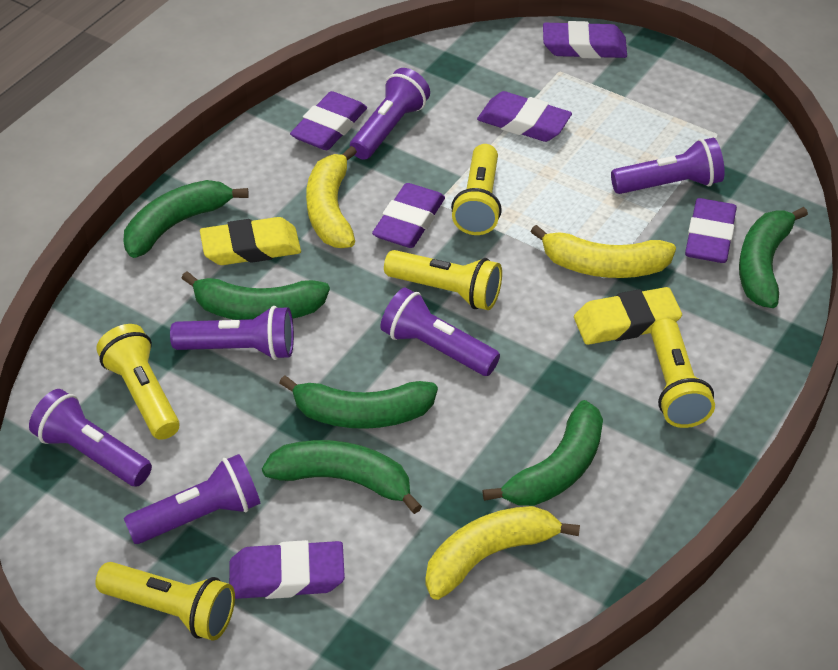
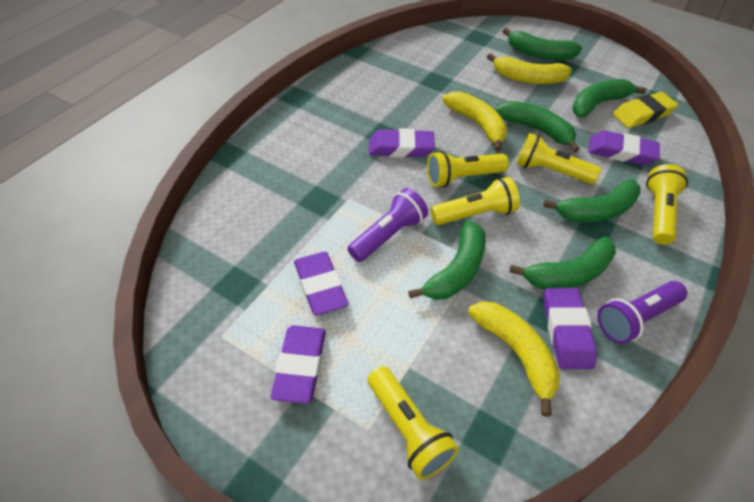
purple eraser: 6 -> 5
purple flashlight: 6 -> 2
yellow eraser: 2 -> 1

